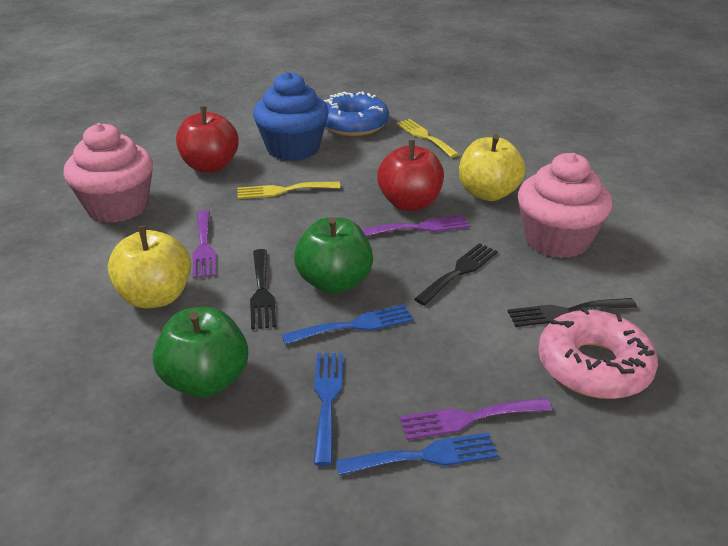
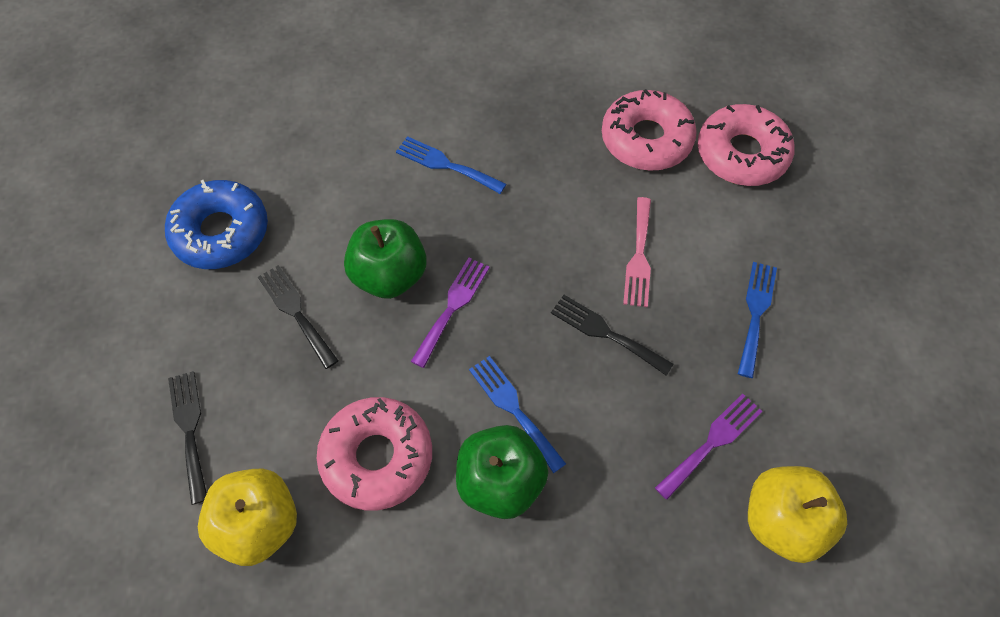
blue cupcake: 1 -> 0
pink cupcake: 2 -> 0
pink donut: 1 -> 3
pink fork: 0 -> 1
purple fork: 3 -> 2
red apple: 2 -> 0
yellow fork: 2 -> 0

